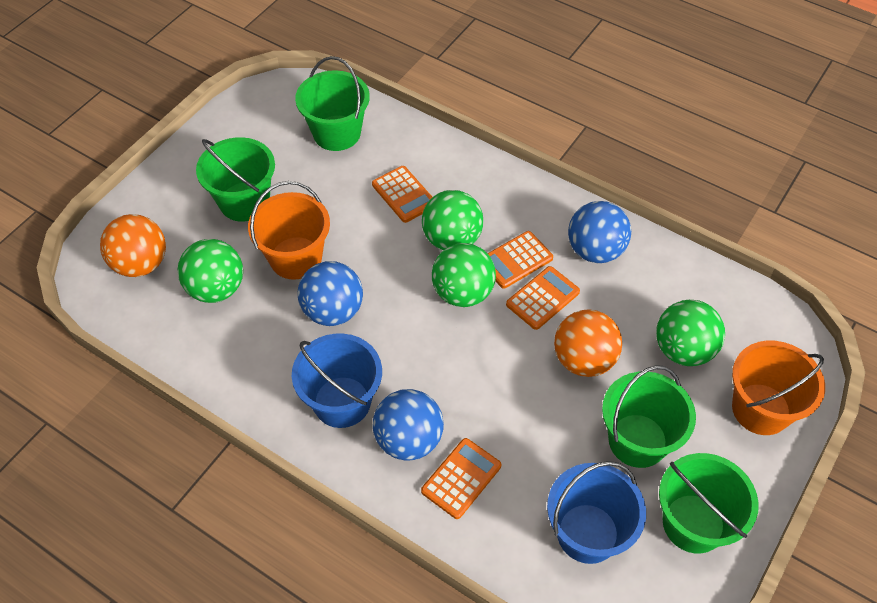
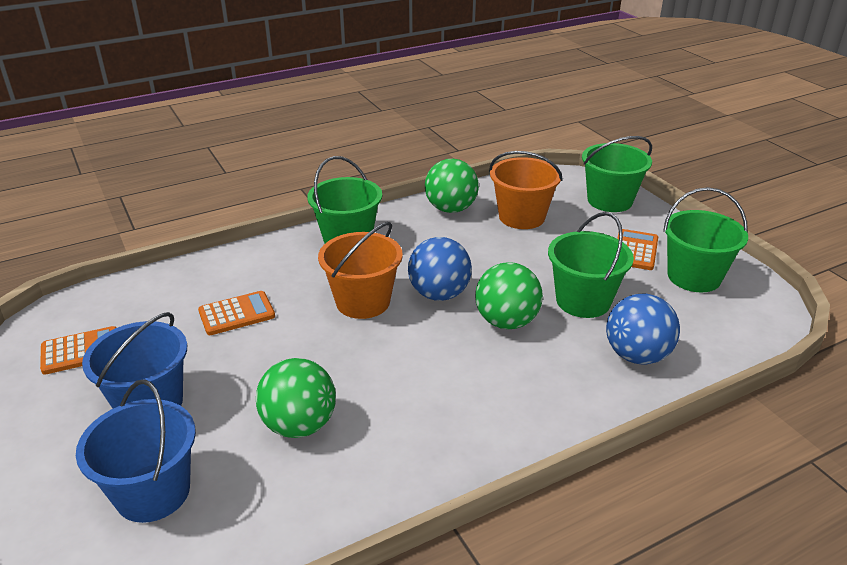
blue ball: 3 -> 2
green ball: 4 -> 3
orange ball: 2 -> 0
orange calculator: 4 -> 3

